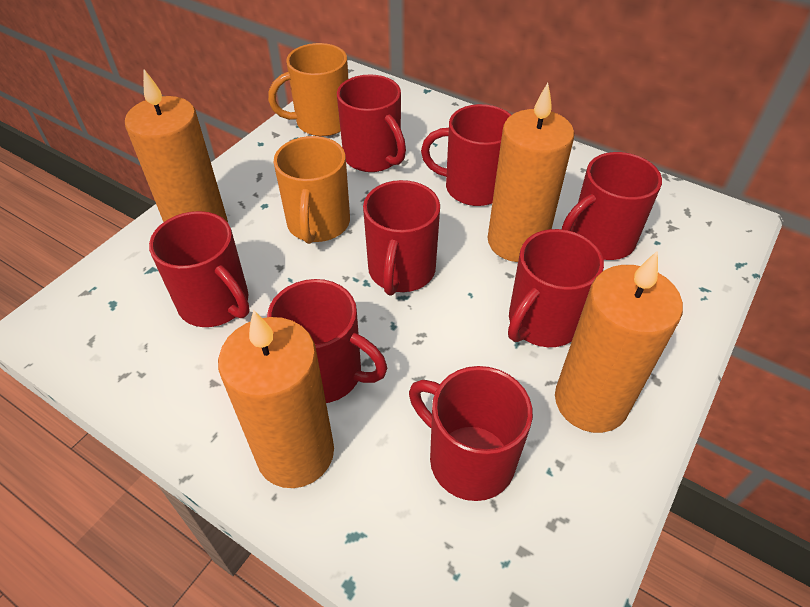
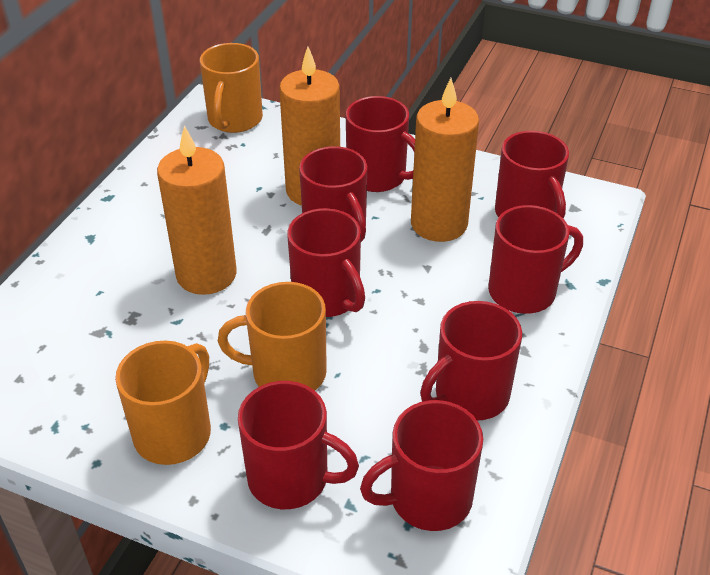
orange candle: 4 -> 3
orange mug: 2 -> 3

